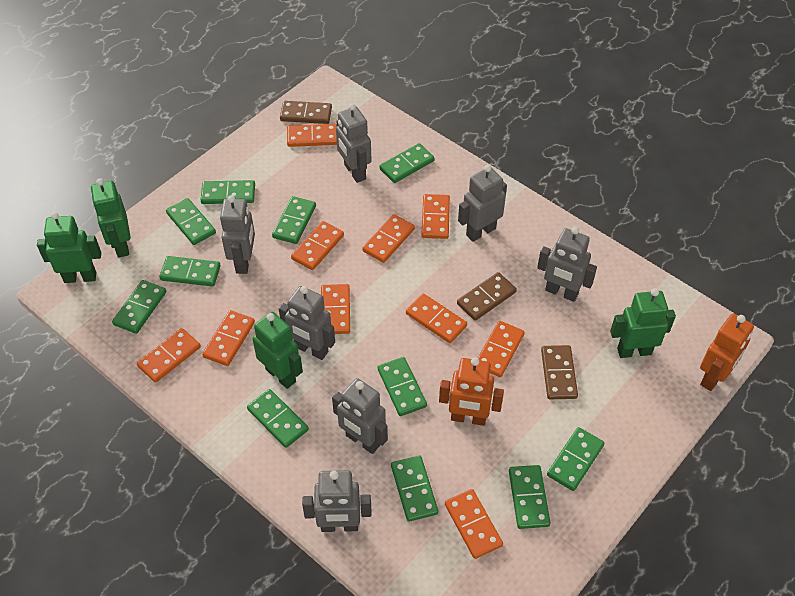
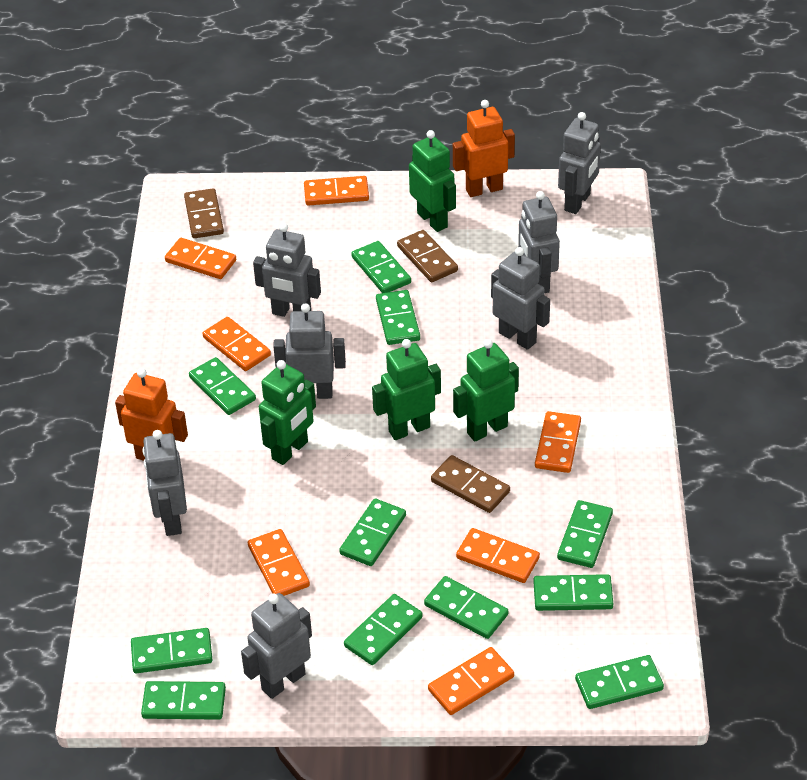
orange domino: 10 -> 7

